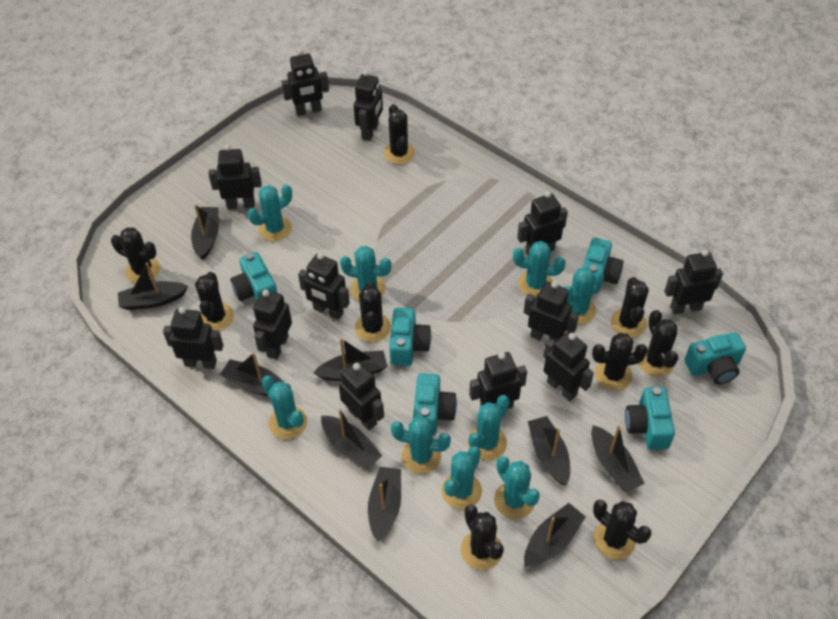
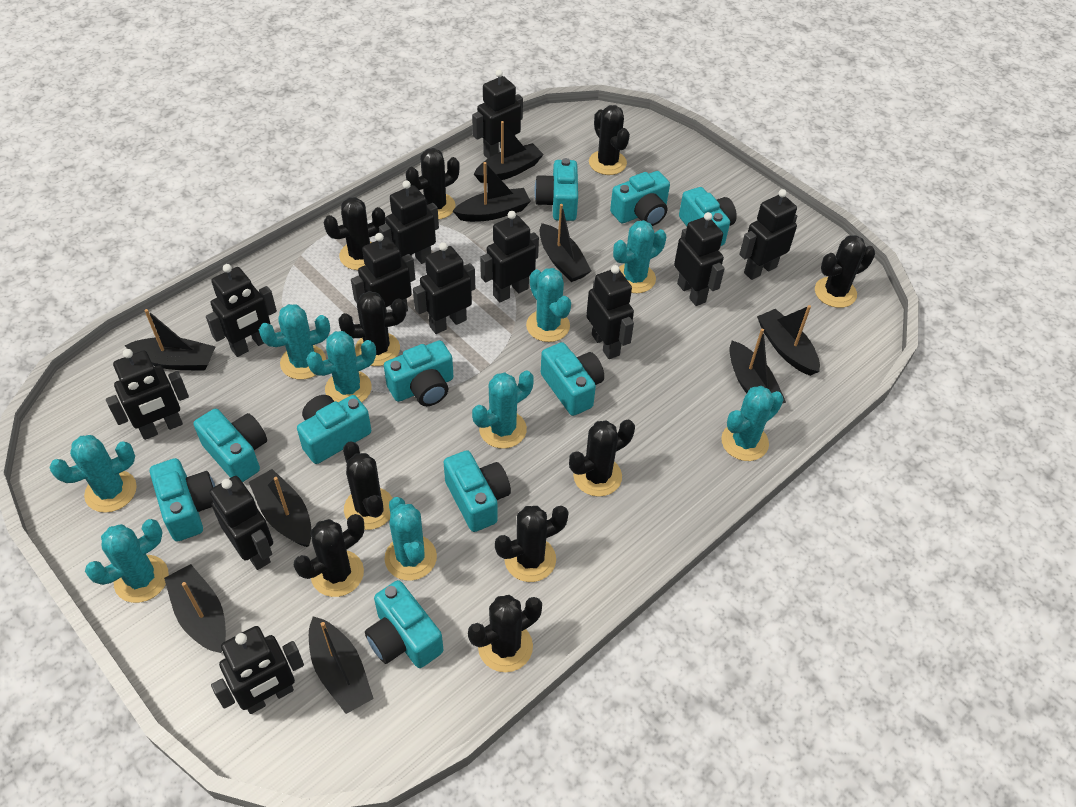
black cactus: 9 -> 10
turquoise camera: 6 -> 10

